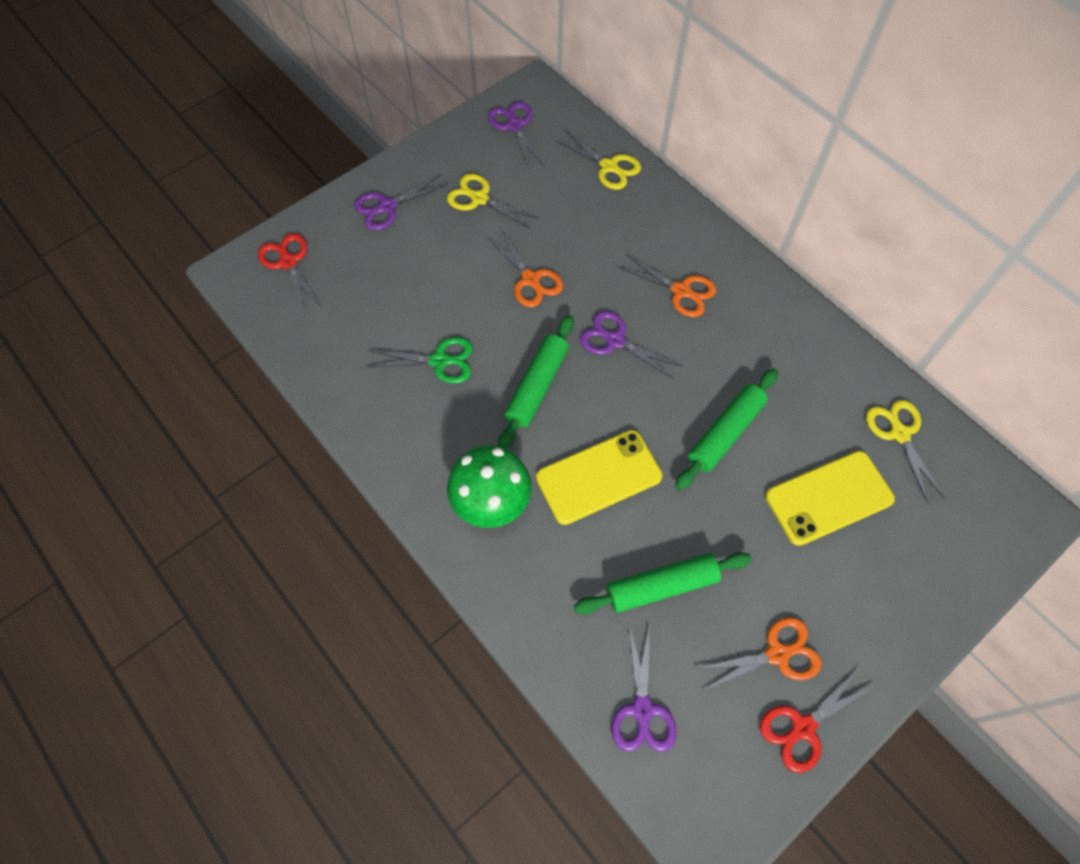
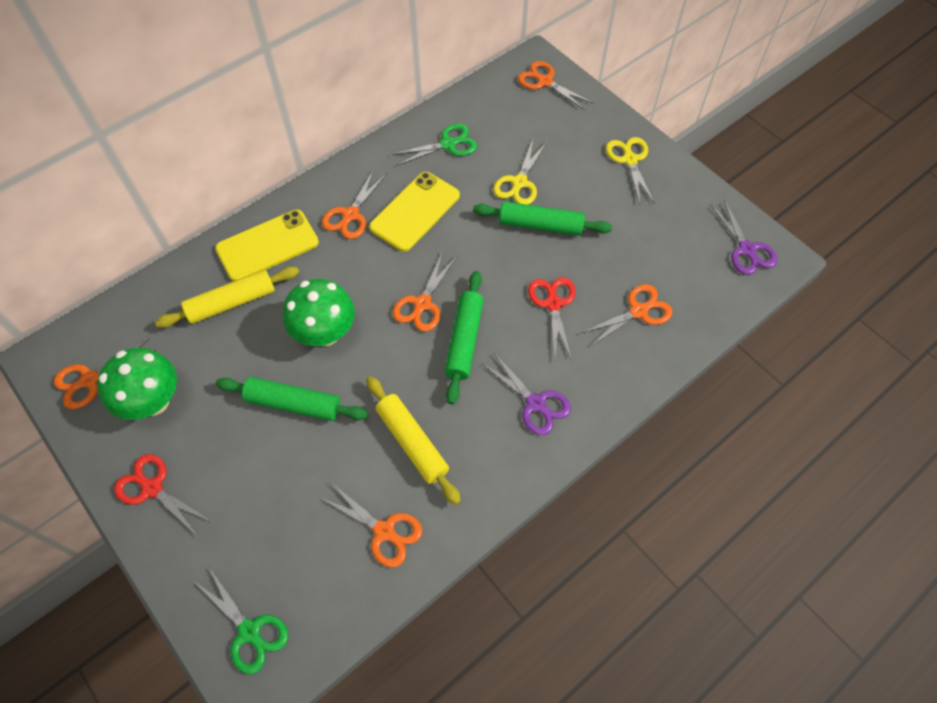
green mushroom: 1 -> 2
green scissors: 1 -> 2
orange scissors: 3 -> 6
purple scissors: 4 -> 2
yellow rolling pin: 0 -> 2
yellow scissors: 3 -> 2

